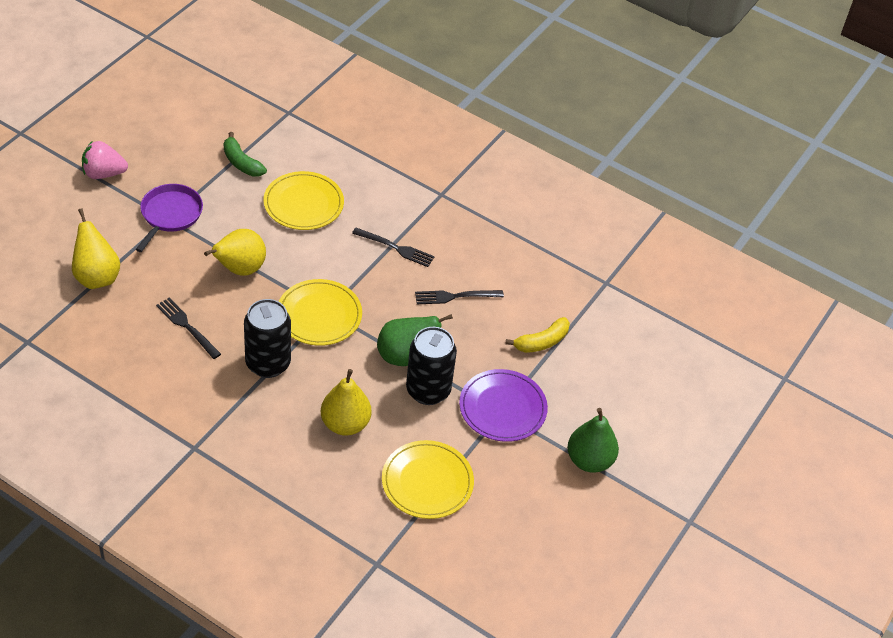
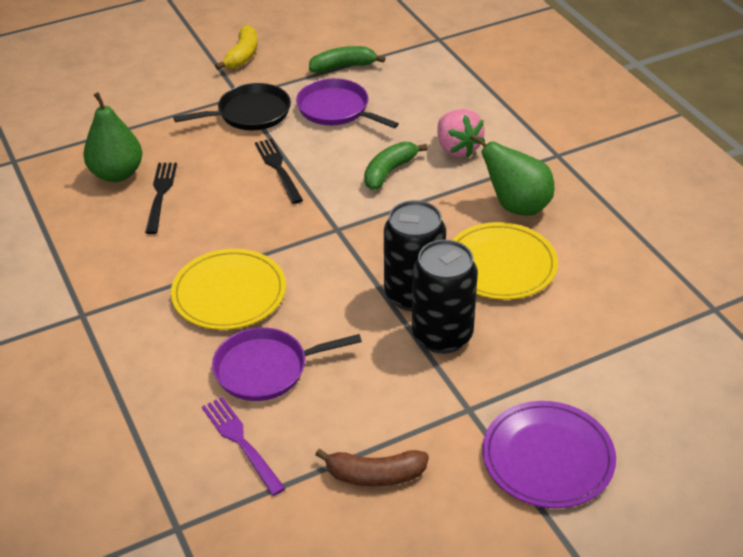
black fork: 3 -> 2
black pan: 0 -> 1
brown banana: 0 -> 1
green banana: 1 -> 2
purple fork: 0 -> 1
purple pan: 1 -> 2
yellow pear: 3 -> 0
yellow plate: 3 -> 2

